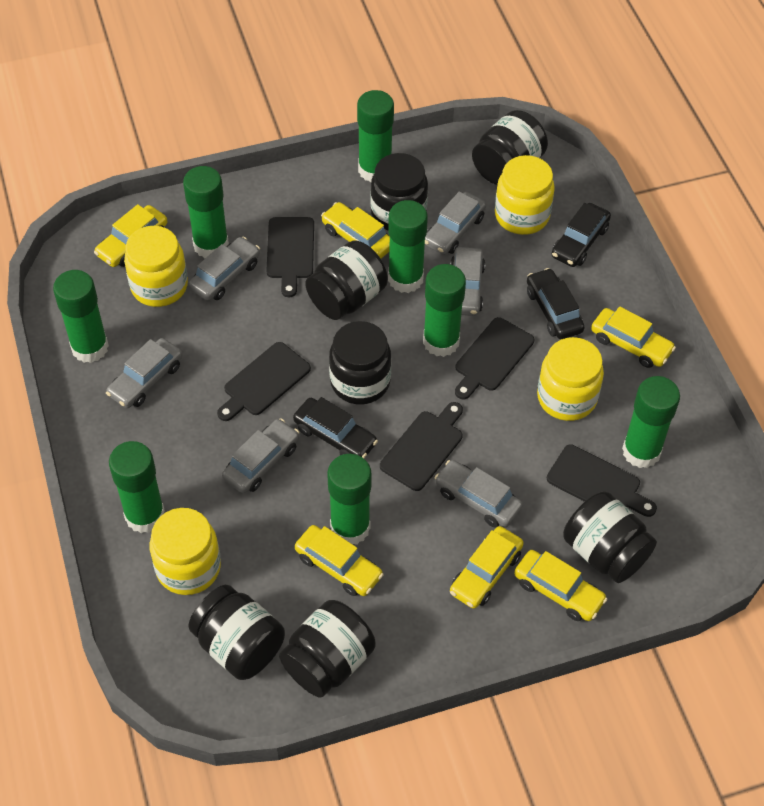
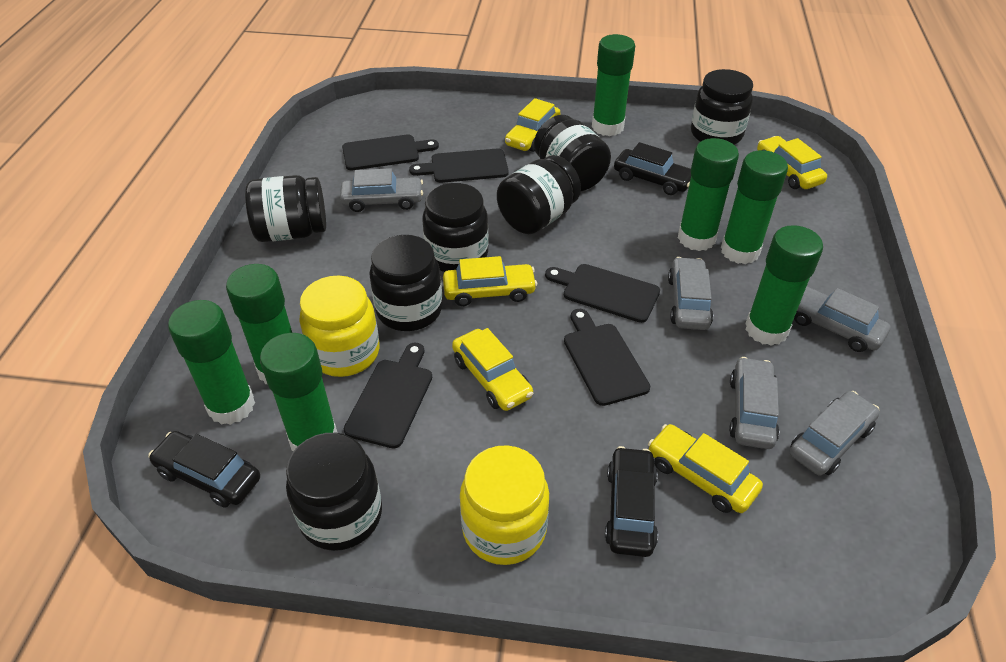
green glue stick: 8 -> 7
grey car: 6 -> 5
yellow car: 6 -> 5
yellow jar: 4 -> 2

